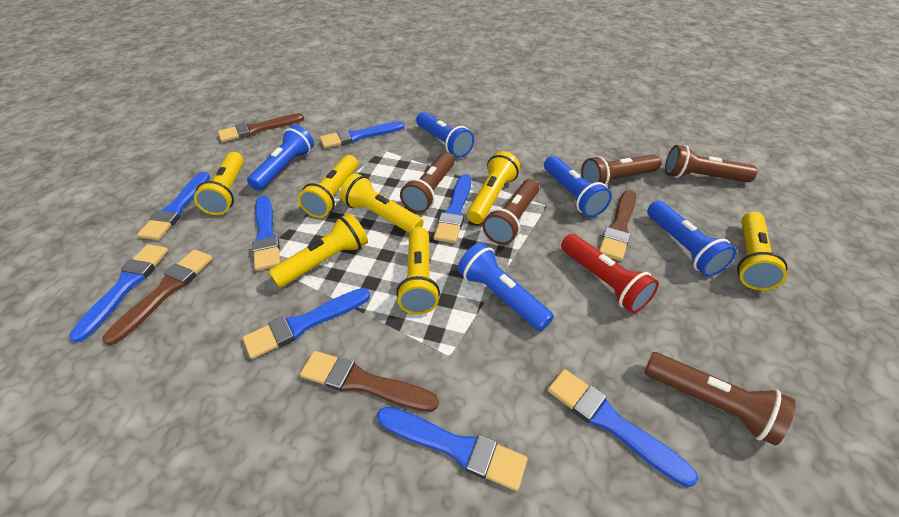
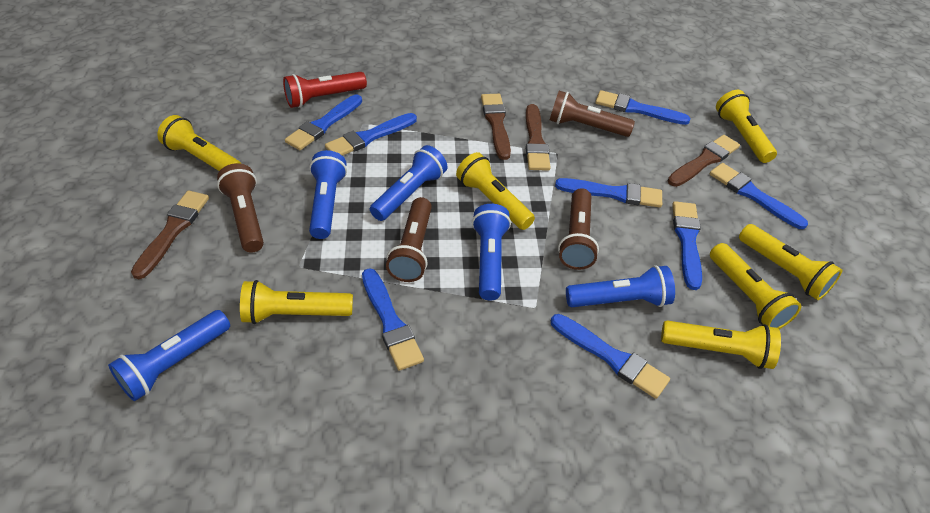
brown flashlight: 5 -> 4

